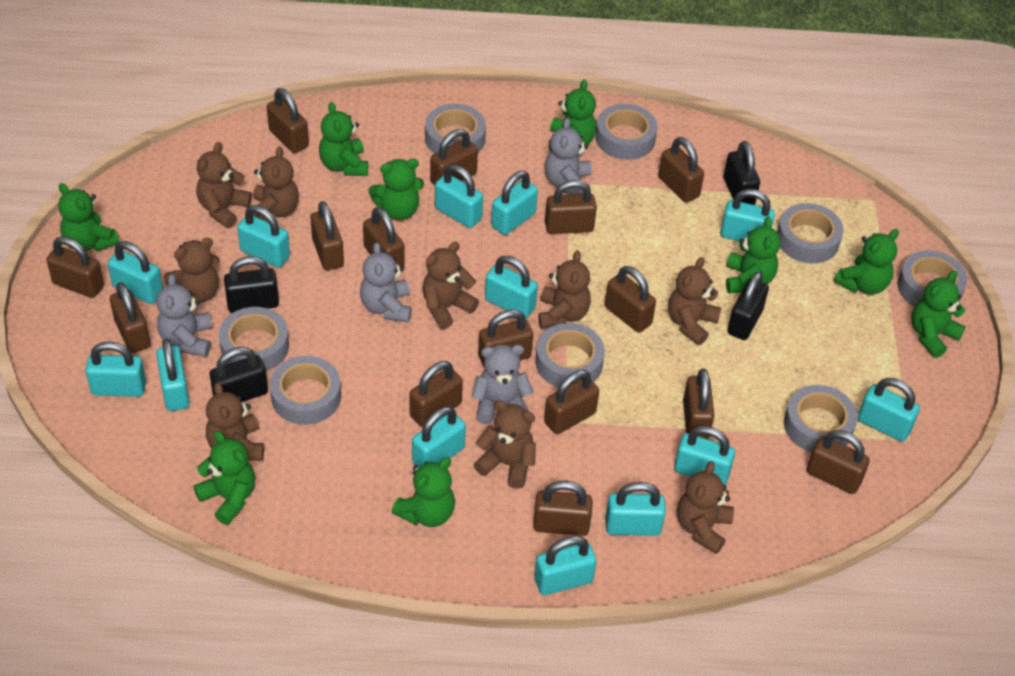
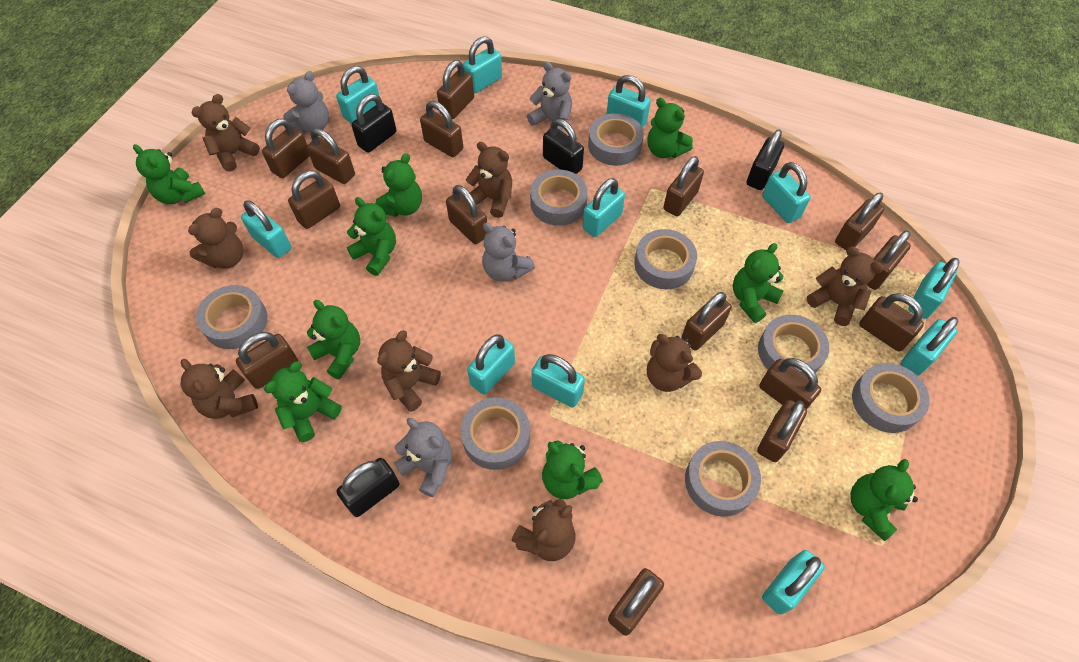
brown teddy bear: 9 -> 8
turquoise padlock: 13 -> 11

